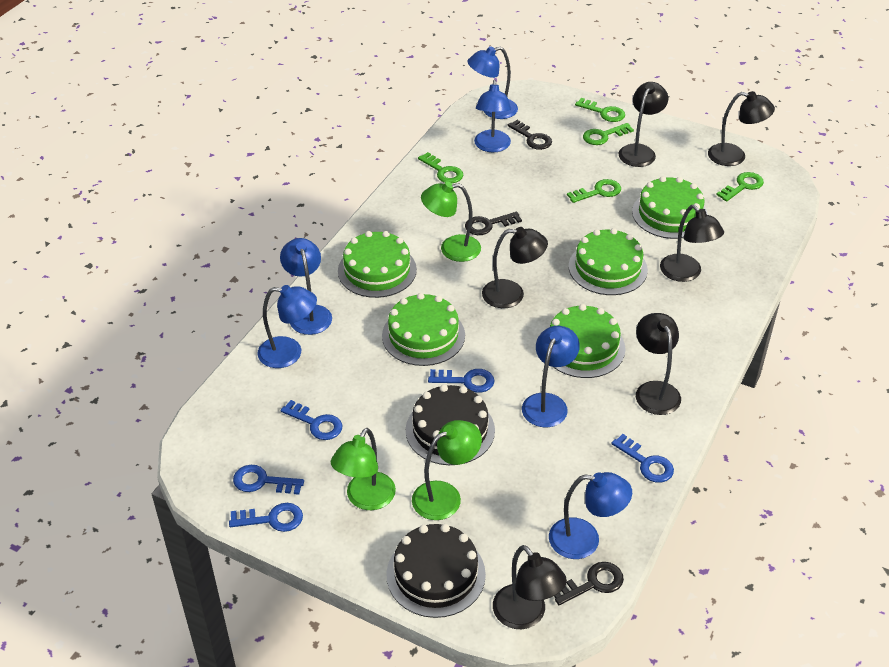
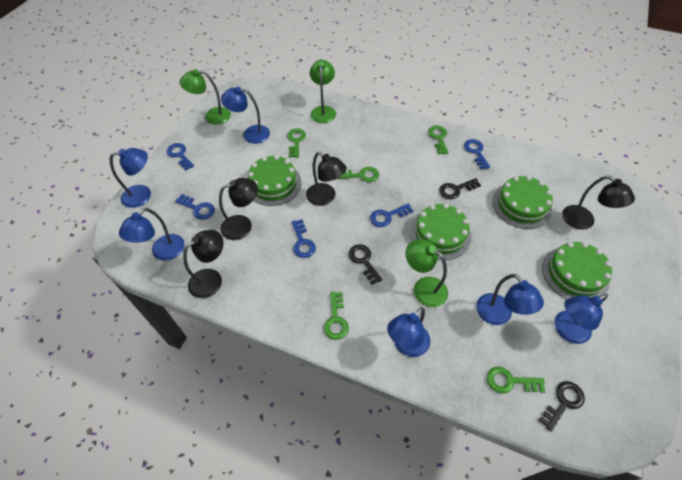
black cake: 2 -> 0
black lamp: 6 -> 4
green cake: 5 -> 4

